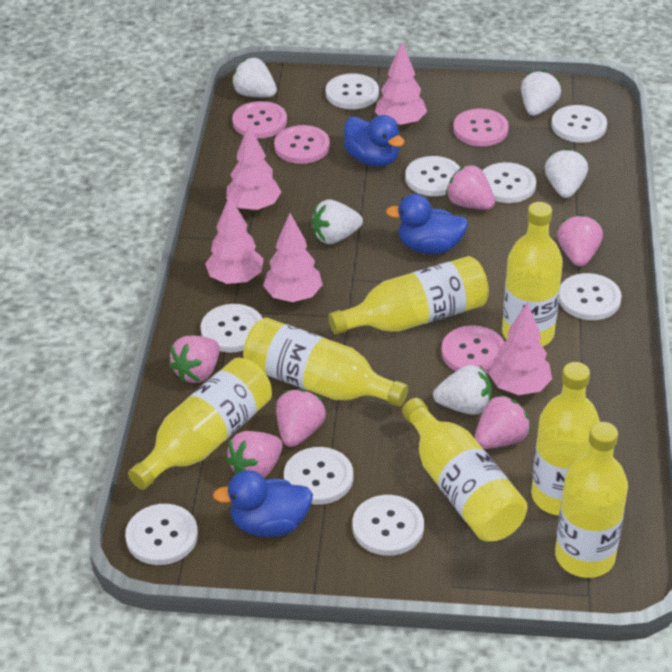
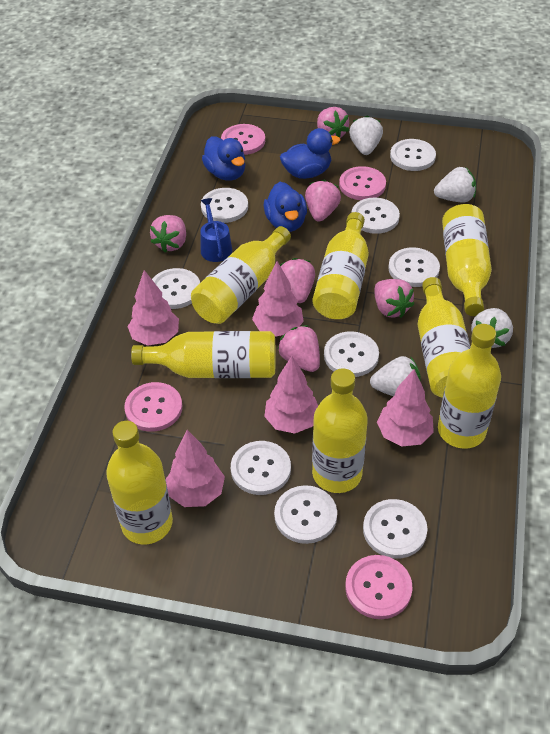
blue watering can: 0 -> 1
white strawberry: 5 -> 4
yellow bottle: 7 -> 8

